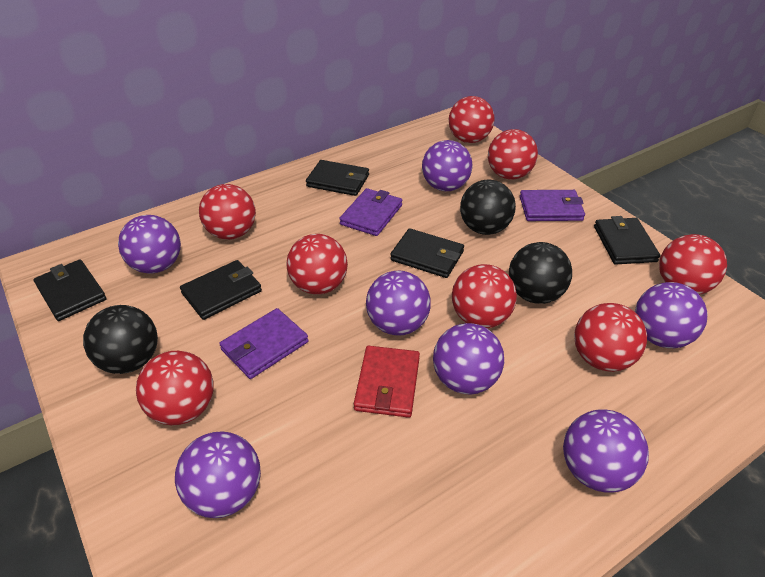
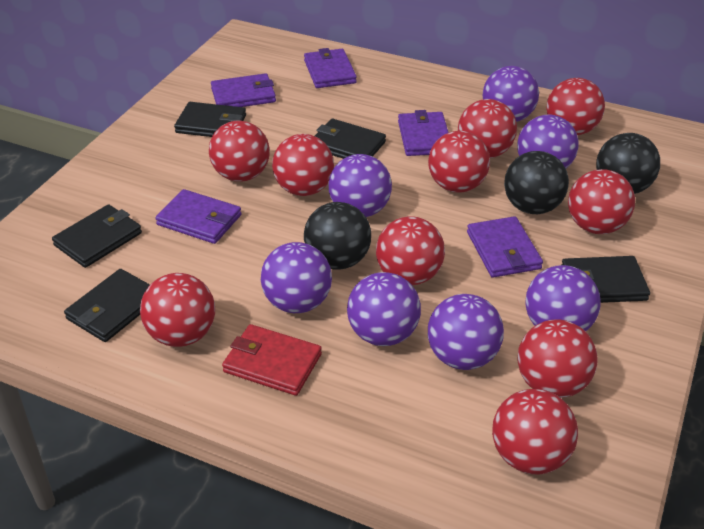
purple wallet: 3 -> 5
red ball: 8 -> 10

